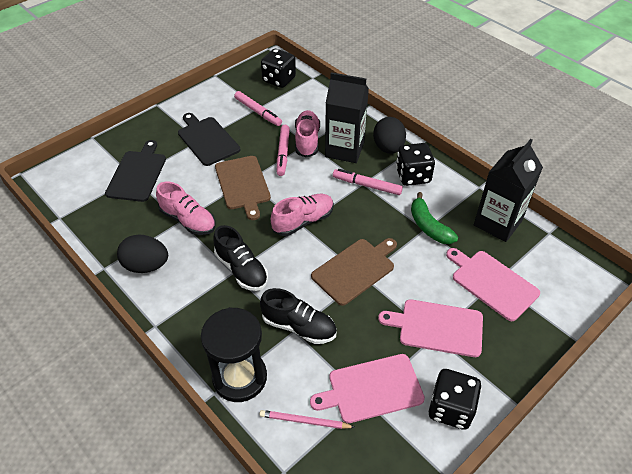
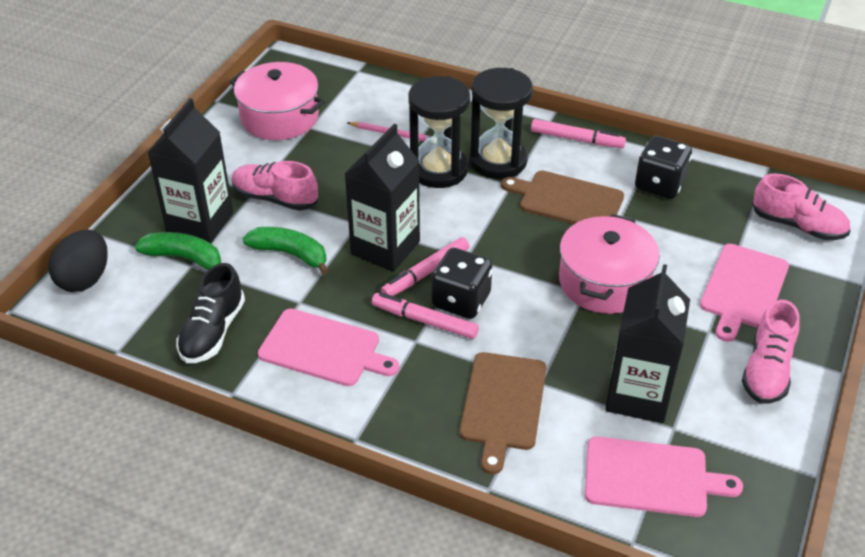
black carton: 2 -> 3
black cutting board: 2 -> 0
black dice: 3 -> 2
black egg: 2 -> 1
black hourglass: 1 -> 2
black shoe: 2 -> 1
green banana: 1 -> 2
pink pot: 0 -> 2

